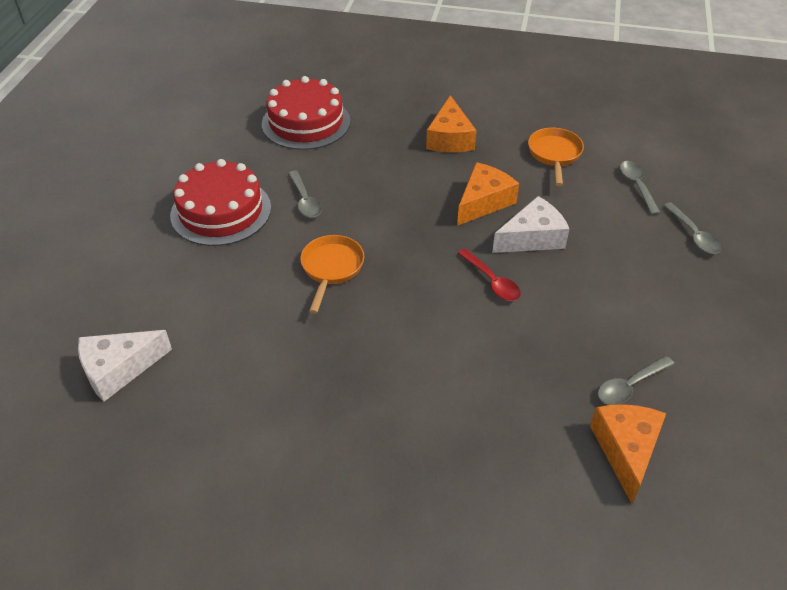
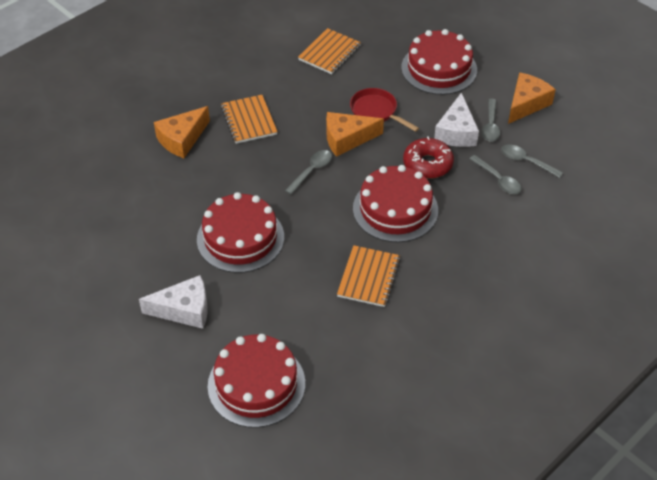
orange notebook: 0 -> 3
orange pan: 2 -> 0
red cake: 2 -> 4
red donut: 0 -> 1
red pan: 0 -> 1
red spoon: 1 -> 0

